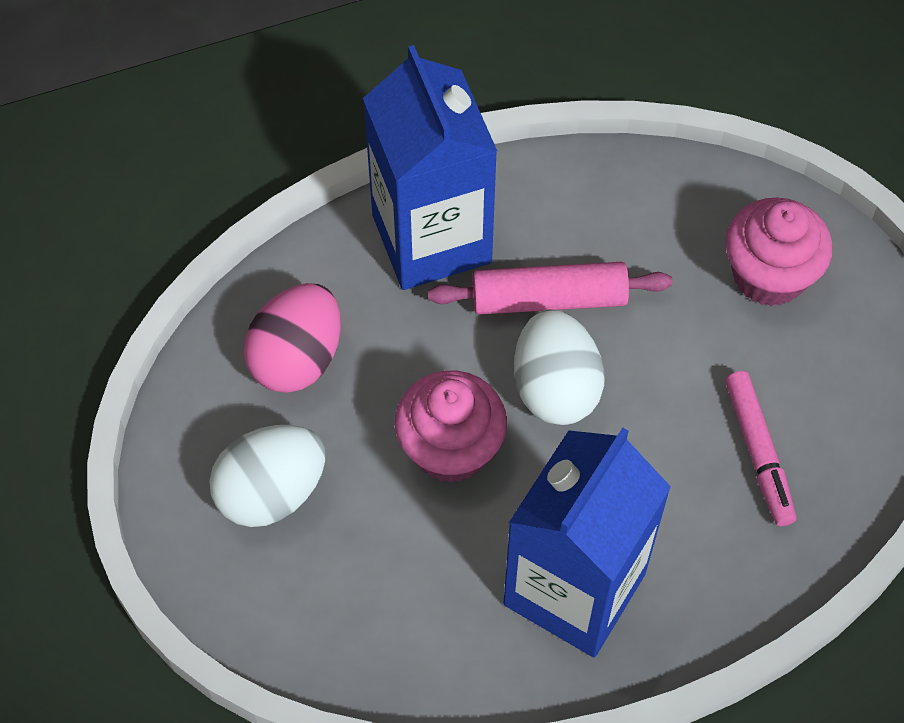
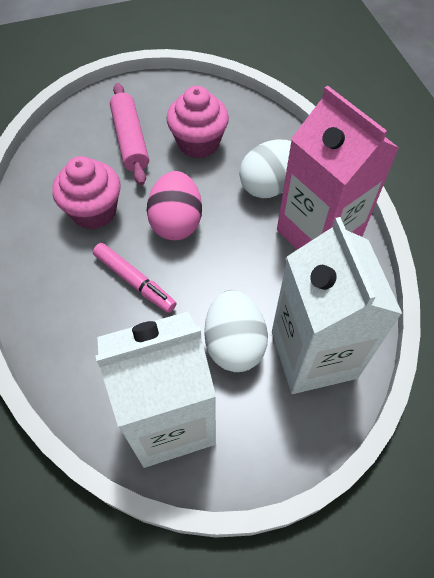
blue carton: 2 -> 0
pink carton: 0 -> 1
white carton: 0 -> 2

